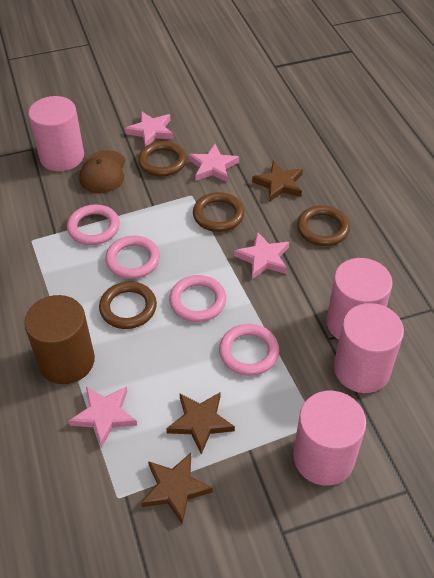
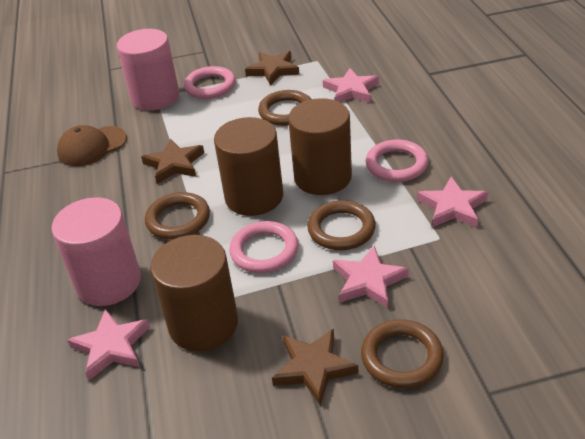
brown cylinder: 1 -> 3
pink cylinder: 4 -> 2
pink ring: 4 -> 3

